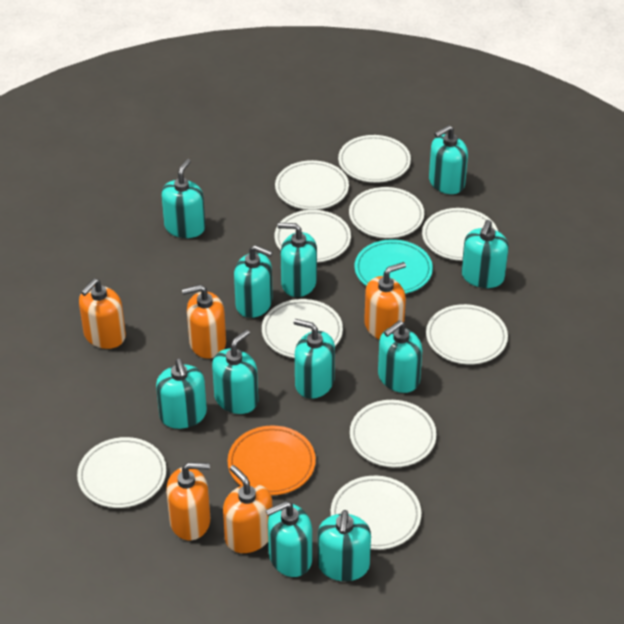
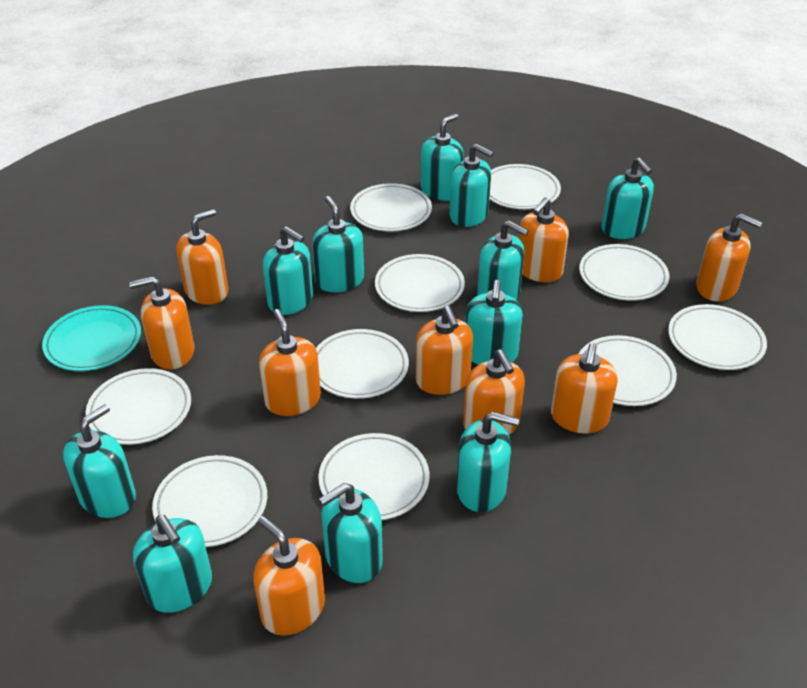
orange plate: 1 -> 0
orange soap dispenser: 5 -> 9

